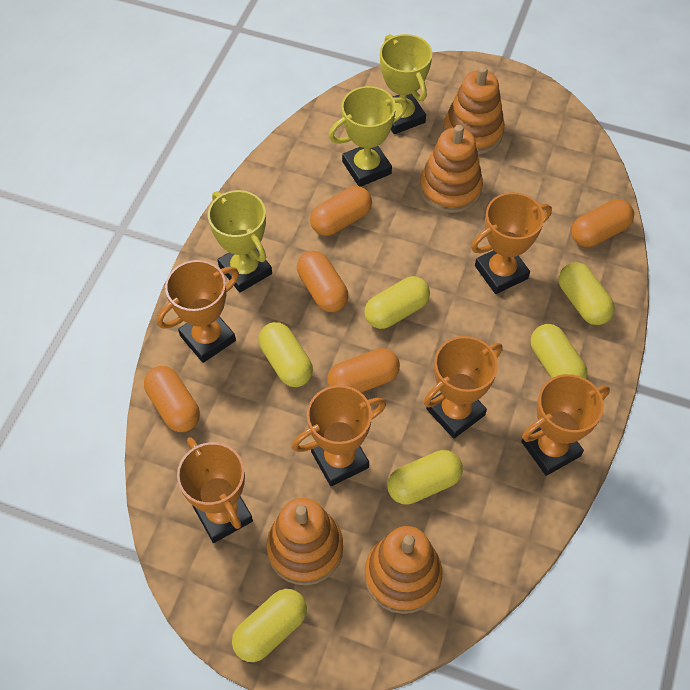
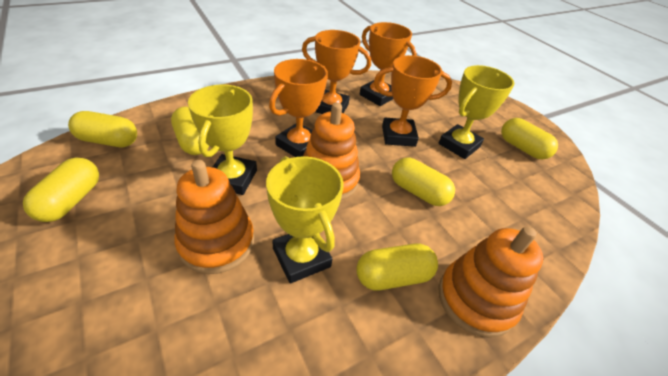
orange capsule: 5 -> 0
orange stacking toy: 4 -> 3
orange trophy: 6 -> 4

